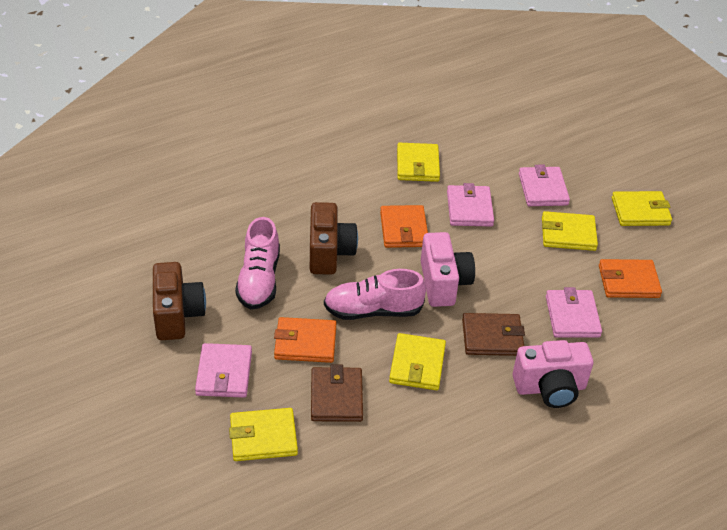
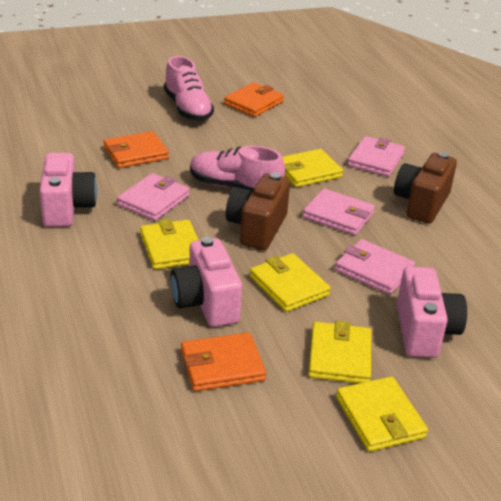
brown wallet: 2 -> 0
pink camera: 2 -> 3

